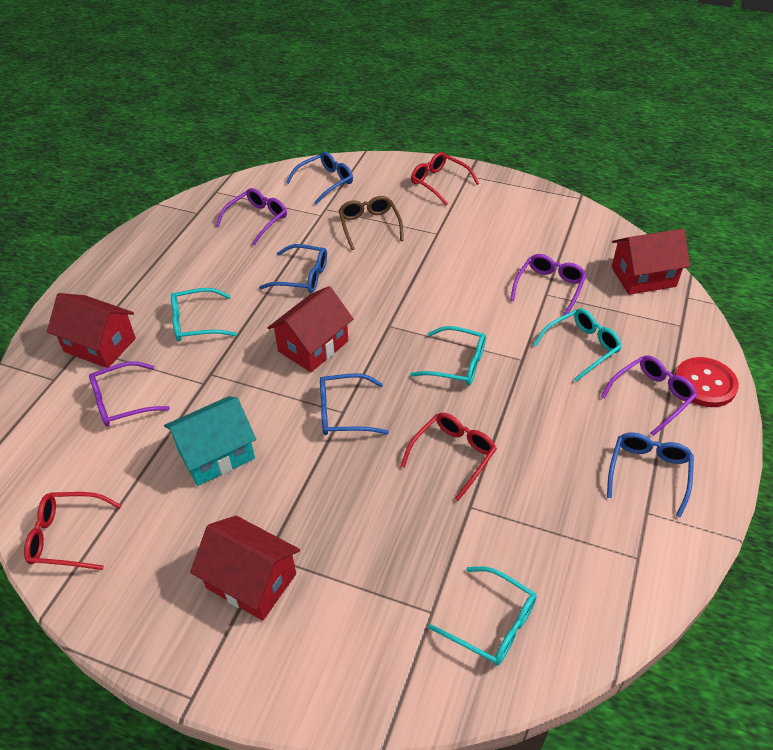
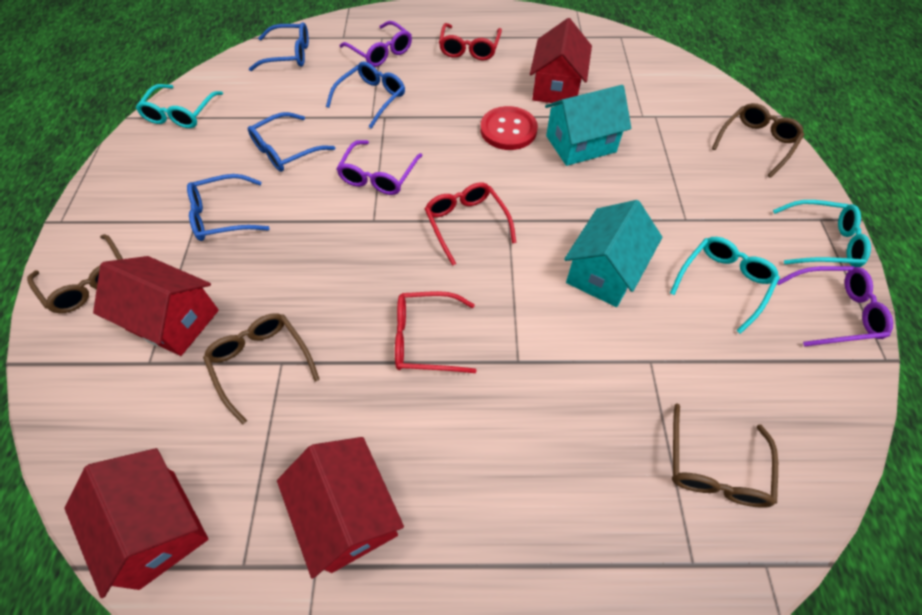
brown glasses: 1 -> 4
purple glasses: 4 -> 3
turquoise glasses: 4 -> 3
turquoise house: 1 -> 2

